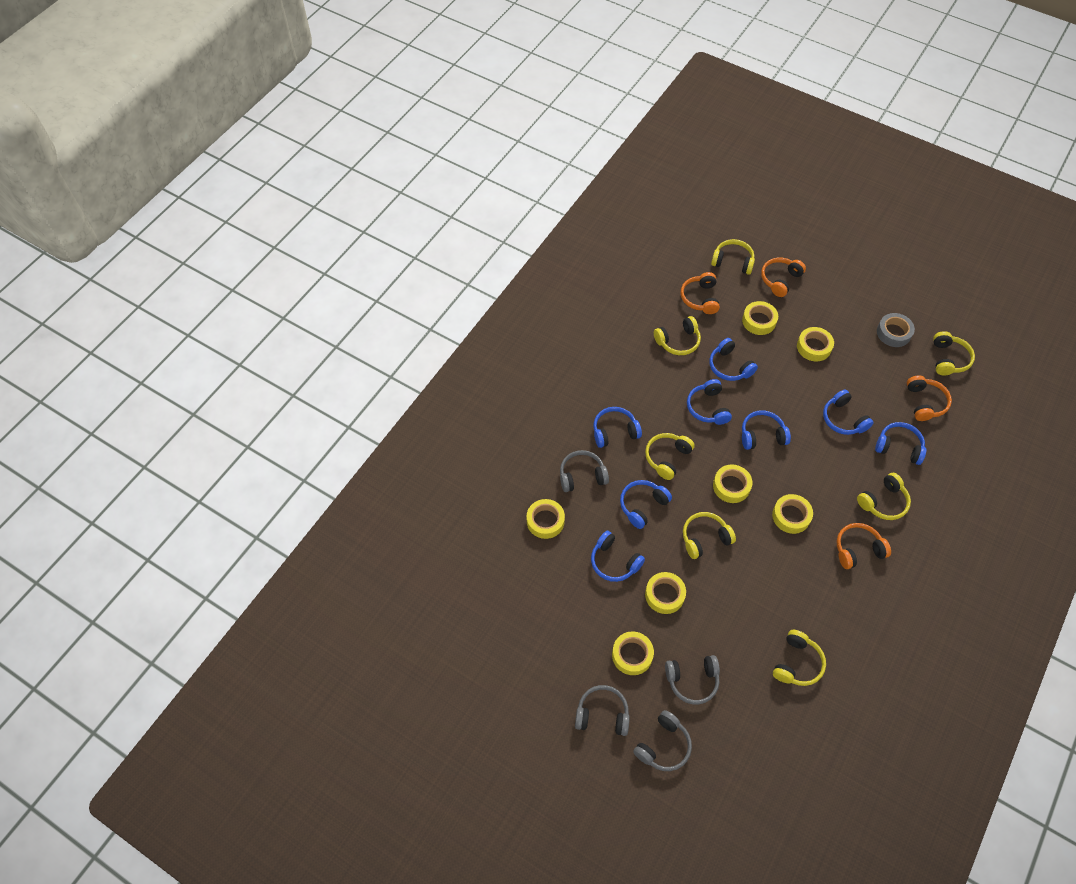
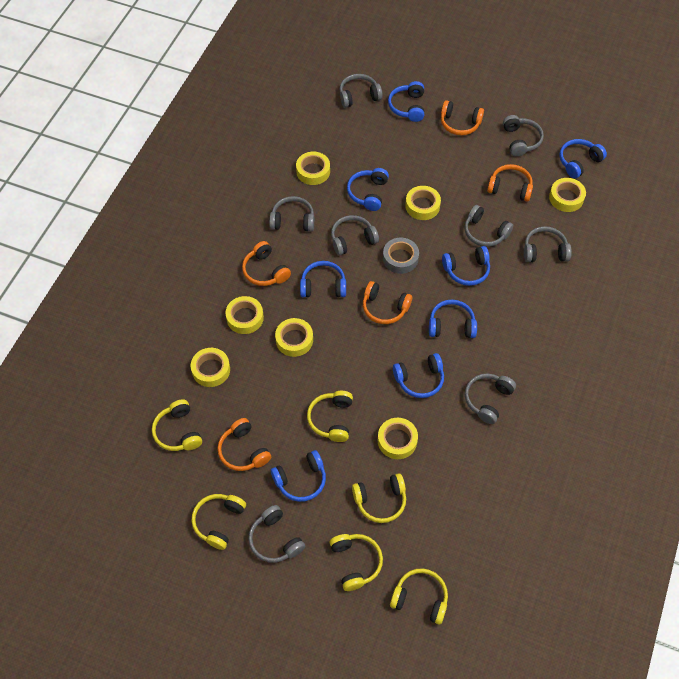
grey headphones: 4 -> 8
orange headphones: 4 -> 5
yellow headphones: 7 -> 6

